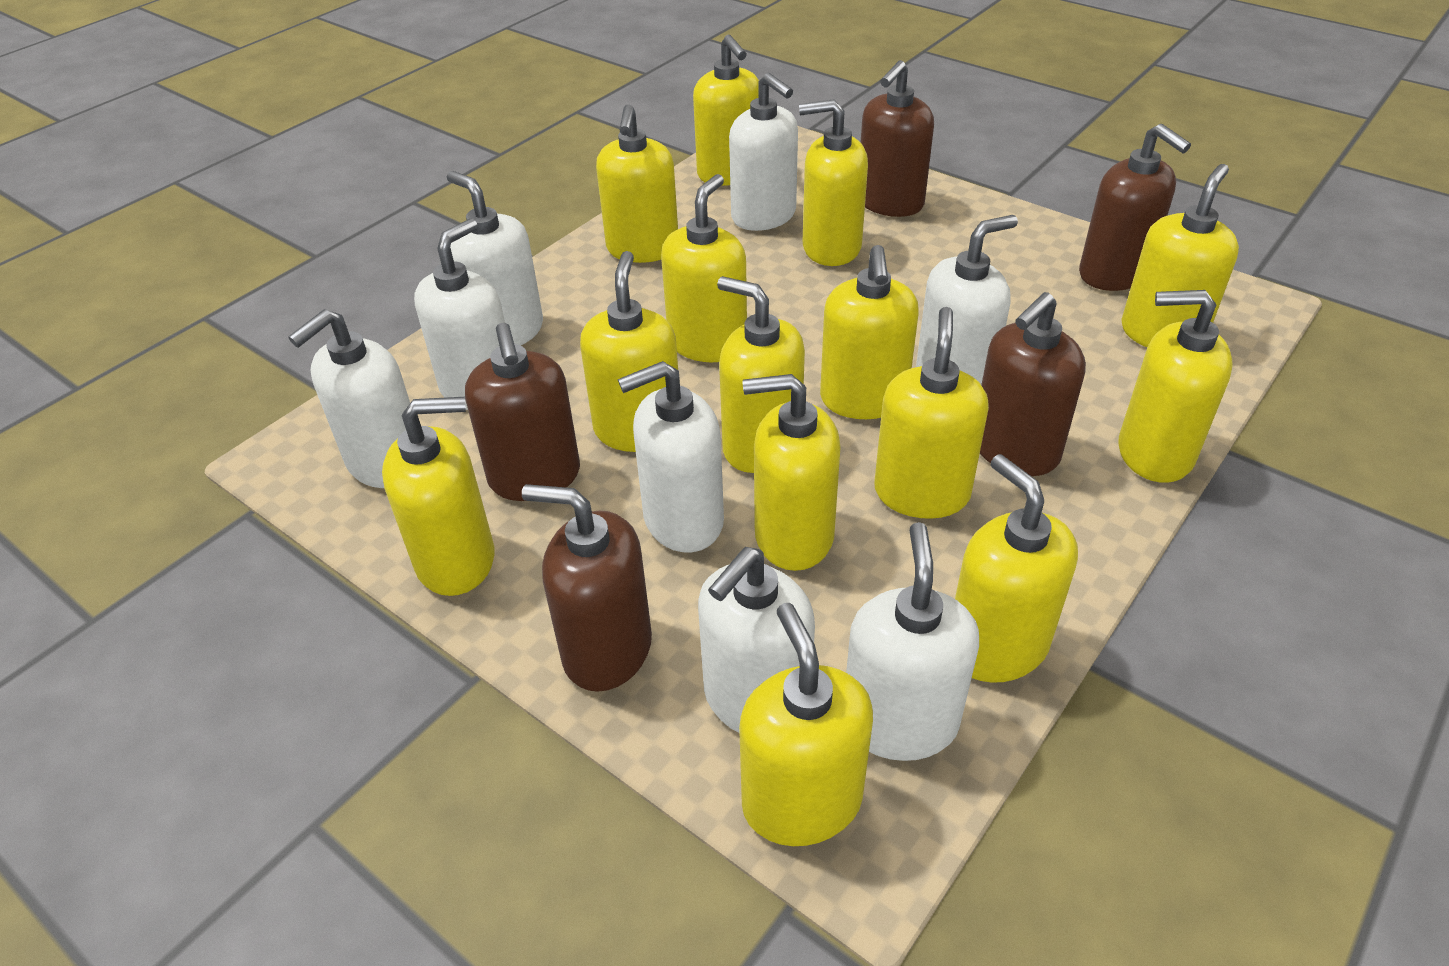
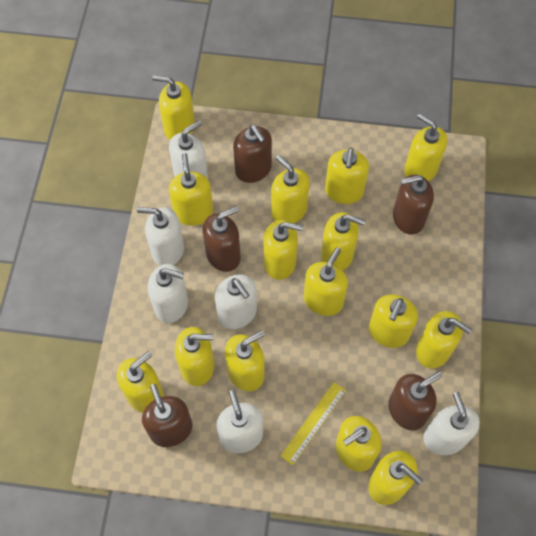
white soap dispenser: 8 -> 6
yellow ruler: 0 -> 1
yellow soap dispenser: 14 -> 15

